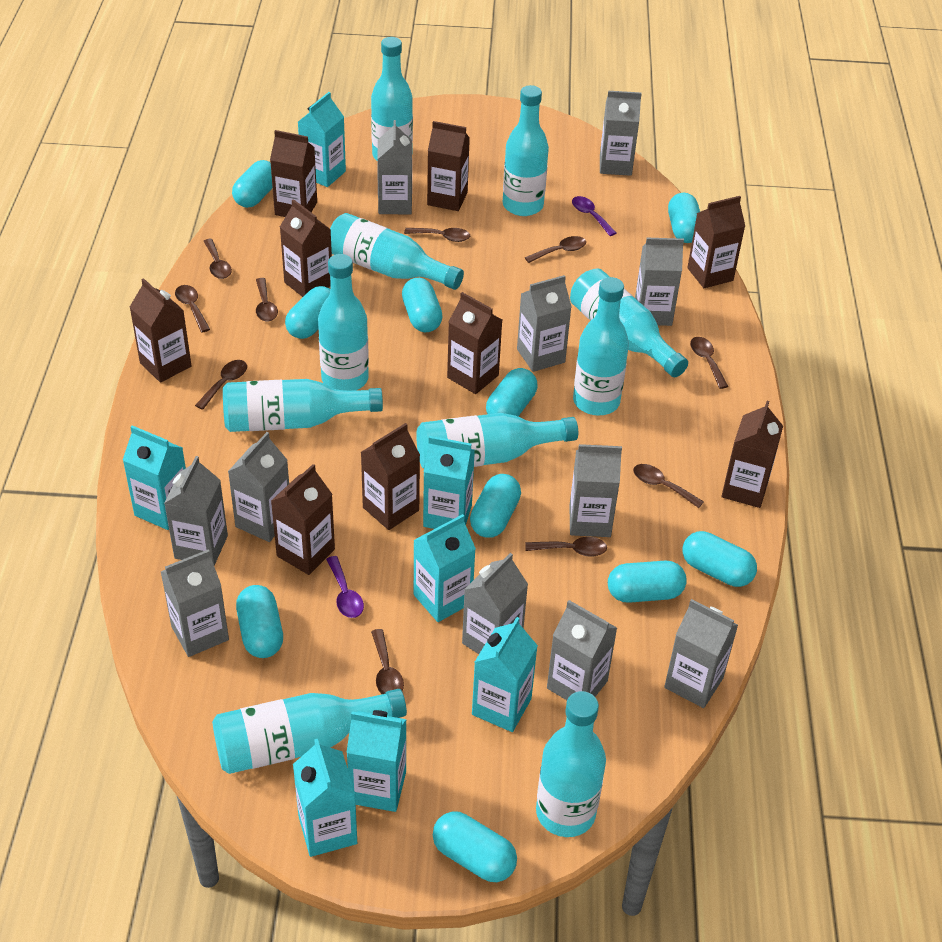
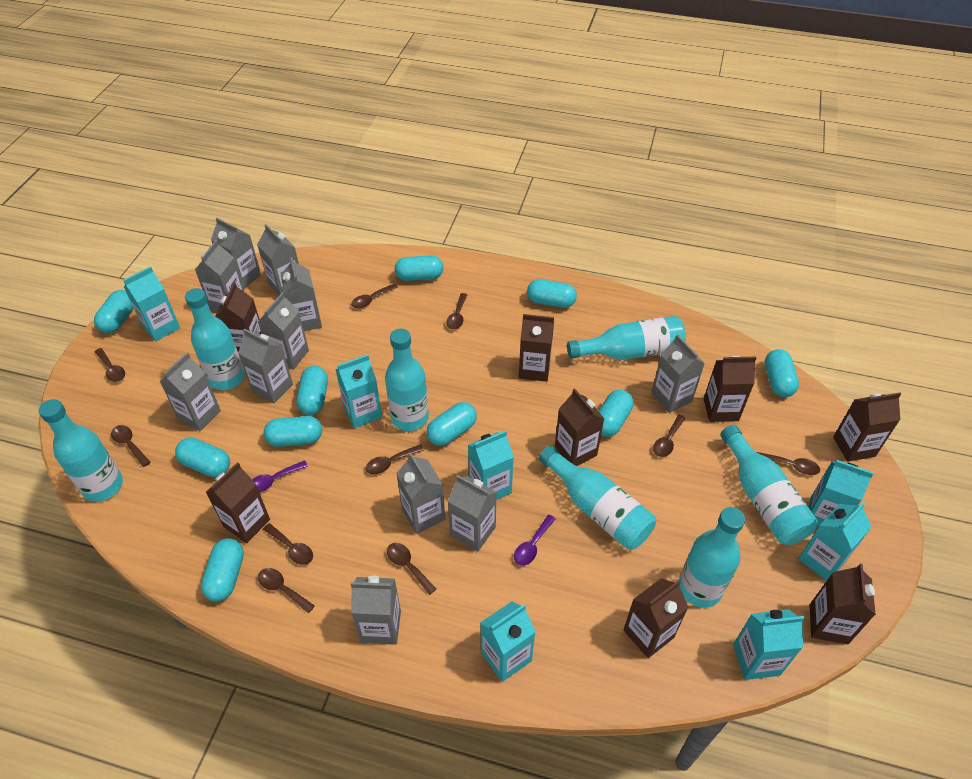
brown carton: 9 -> 8
turquoise bottle: 10 -> 7

